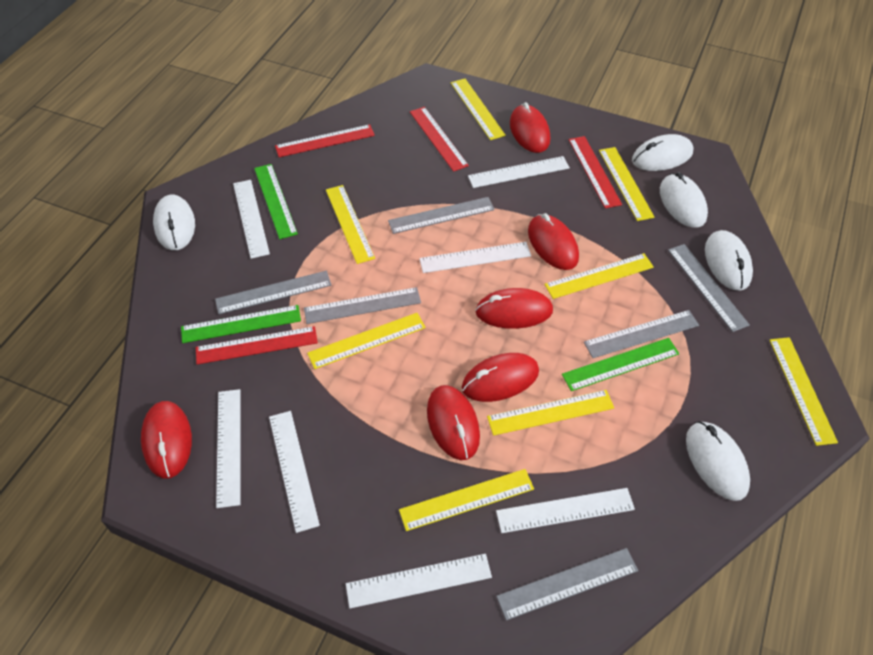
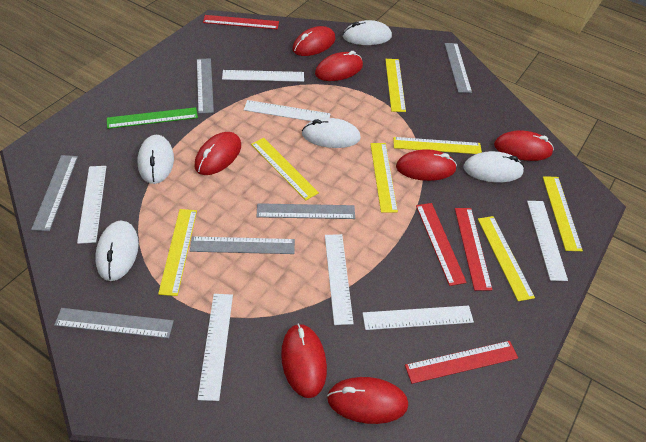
green ruler: 3 -> 1
red mouse: 6 -> 7
yellow ruler: 8 -> 7

